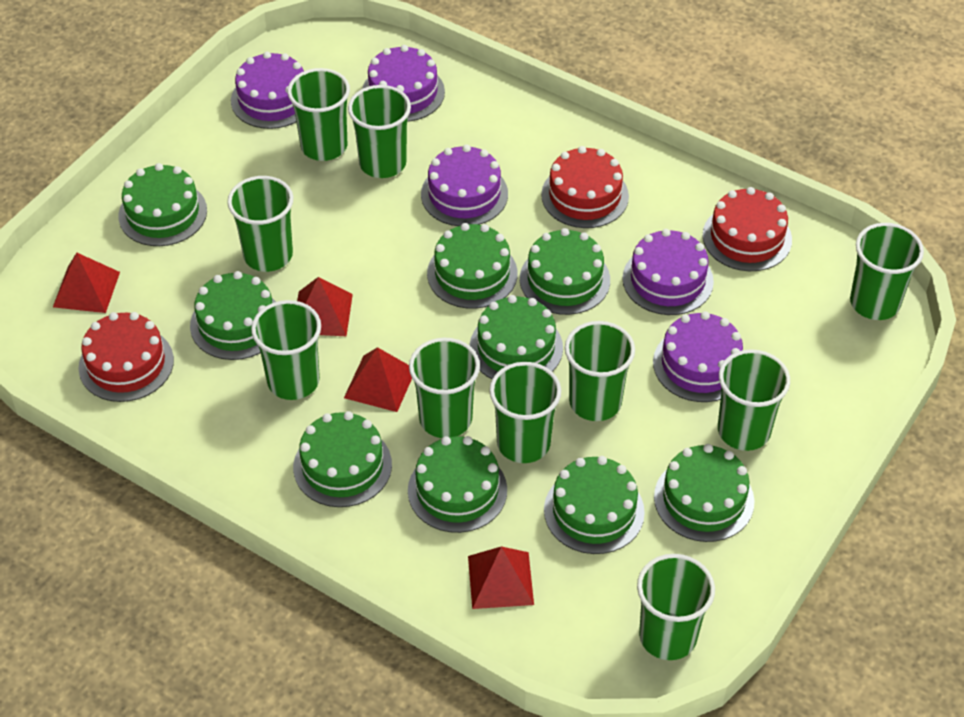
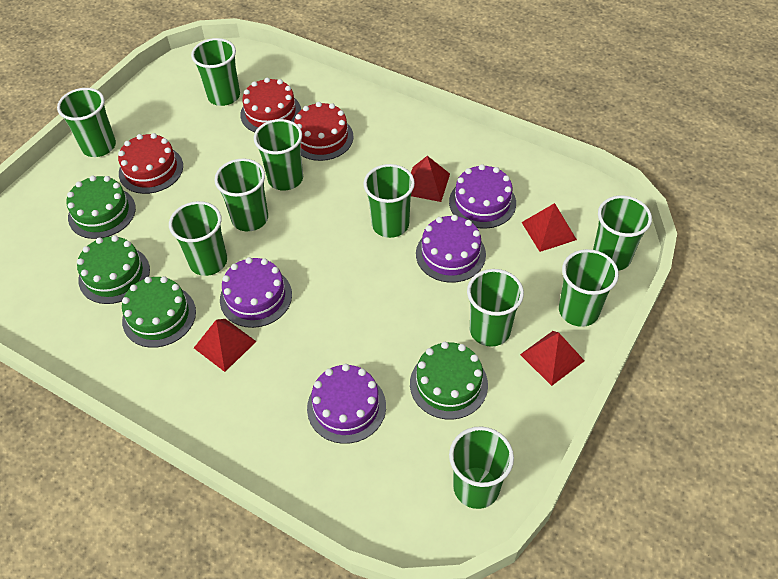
green cake: 9 -> 4
purple cake: 5 -> 4

